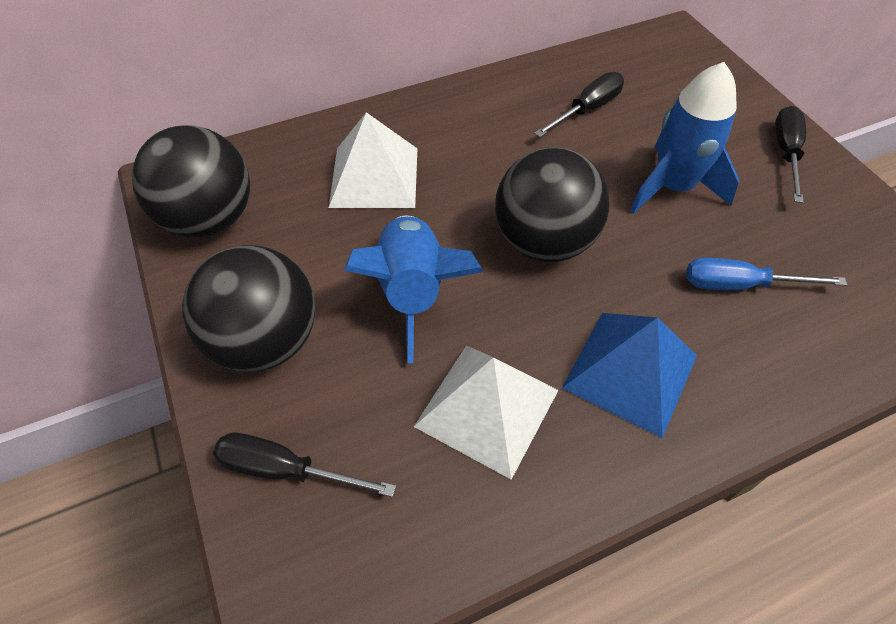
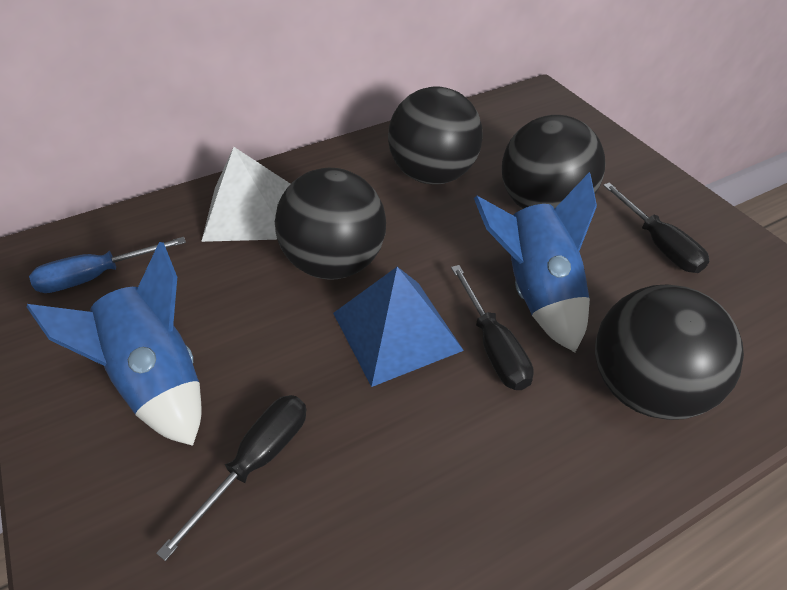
black ball: 3 -> 4
white pyramid: 2 -> 1

